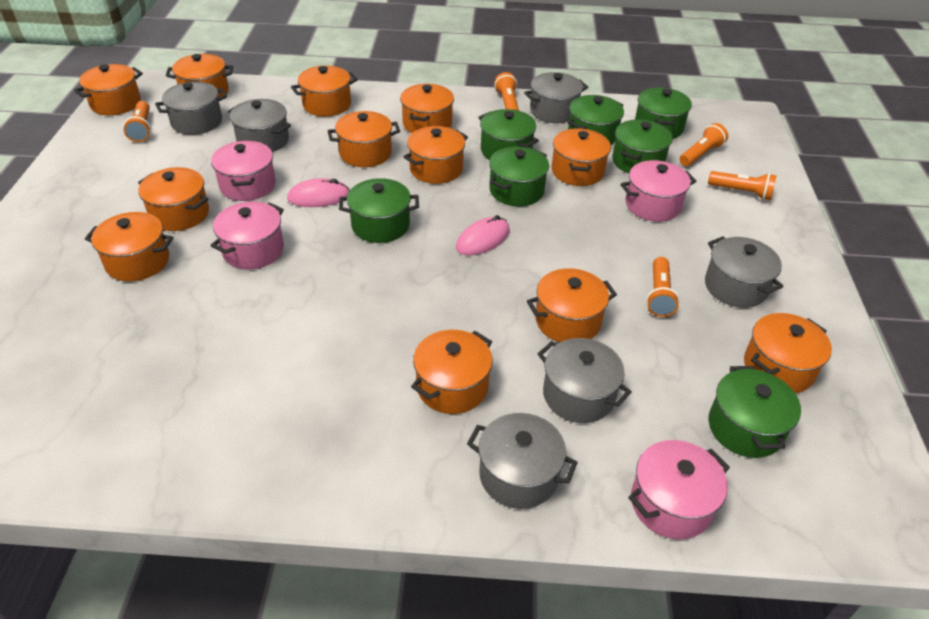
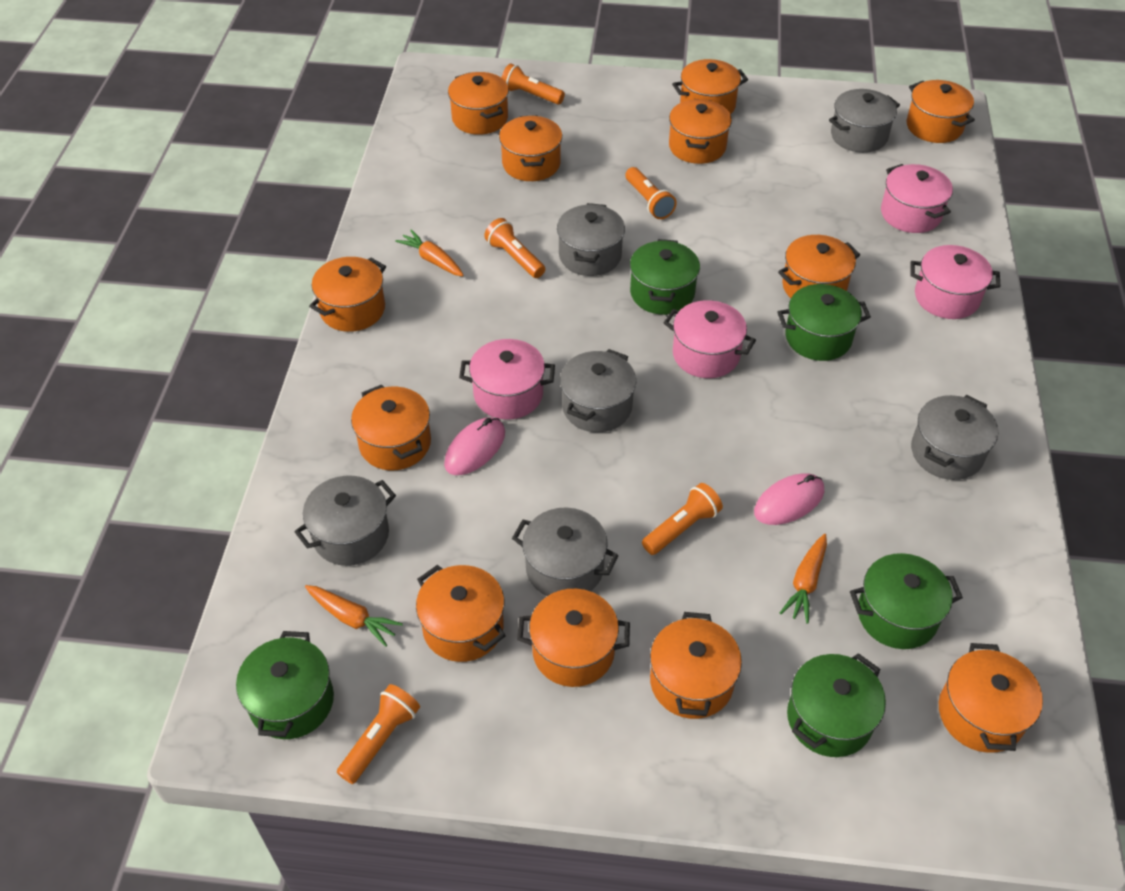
green pot: 7 -> 5
orange carrot: 0 -> 3

